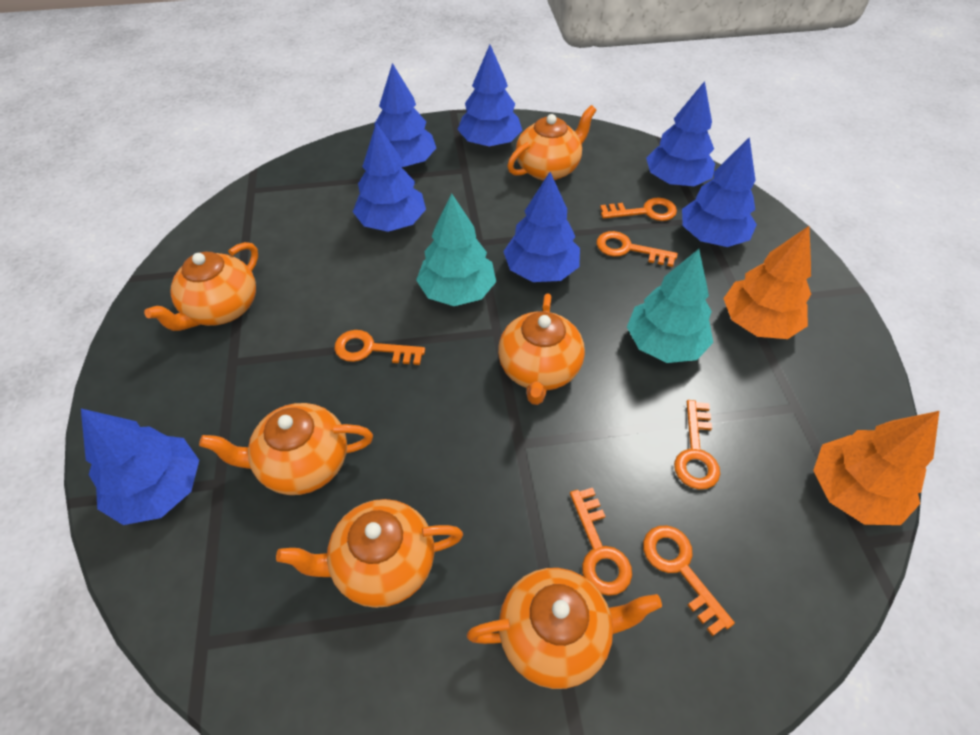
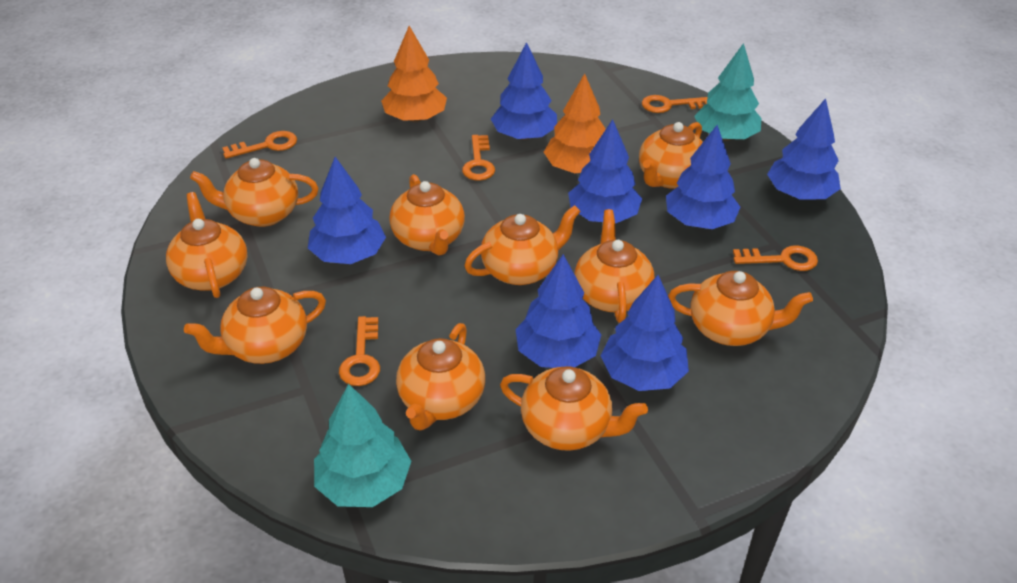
orange key: 6 -> 5
orange teapot: 6 -> 10

